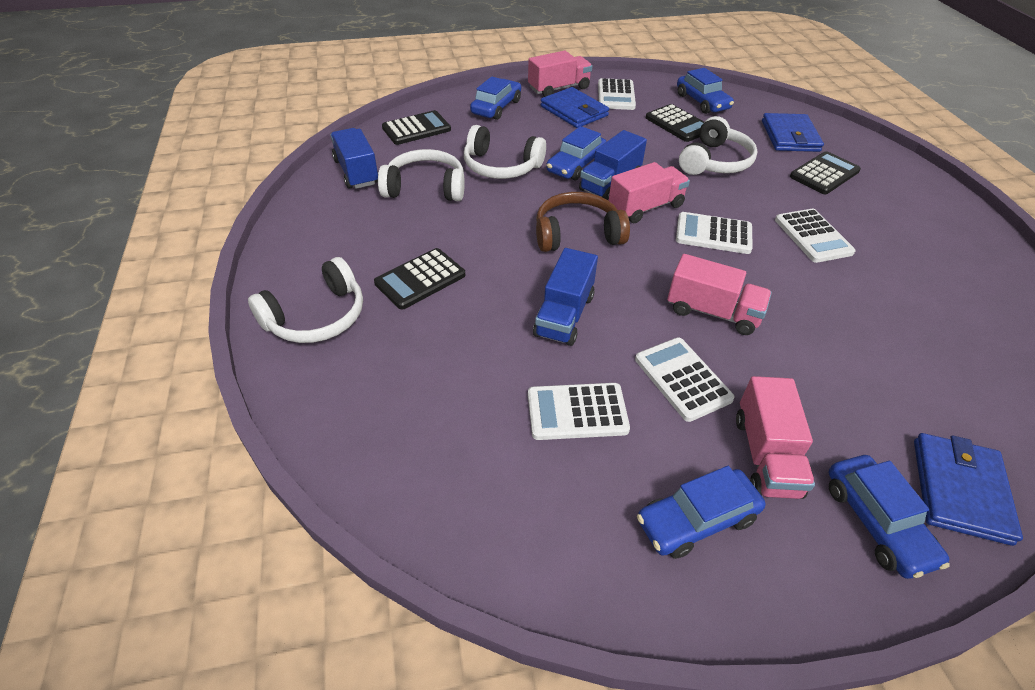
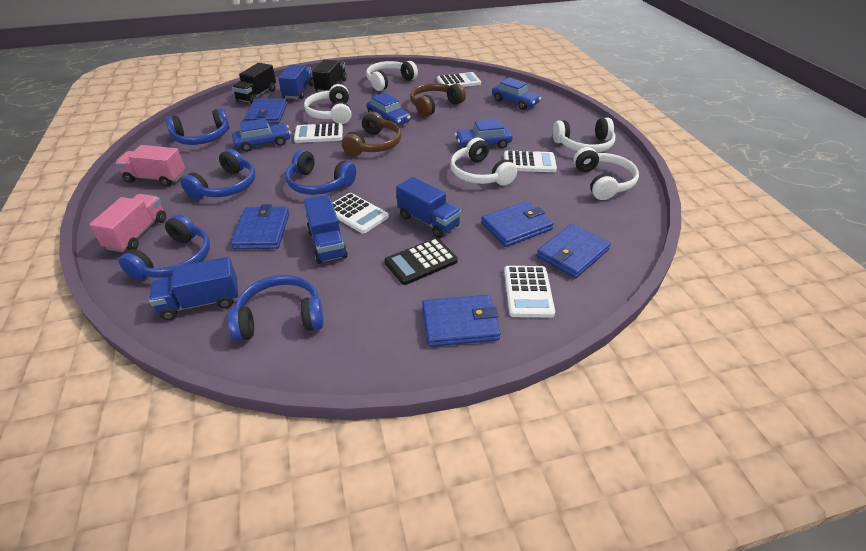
black calculator: 4 -> 1
black truck: 0 -> 2
blue car: 5 -> 4
blue headphones: 0 -> 5
blue truck: 3 -> 4
blue wallet: 3 -> 5
brown headphones: 1 -> 2
pink truck: 4 -> 2
white headphones: 4 -> 5

